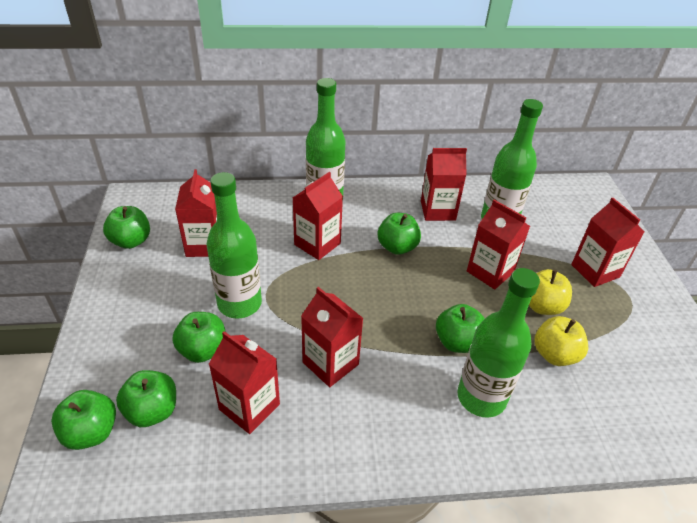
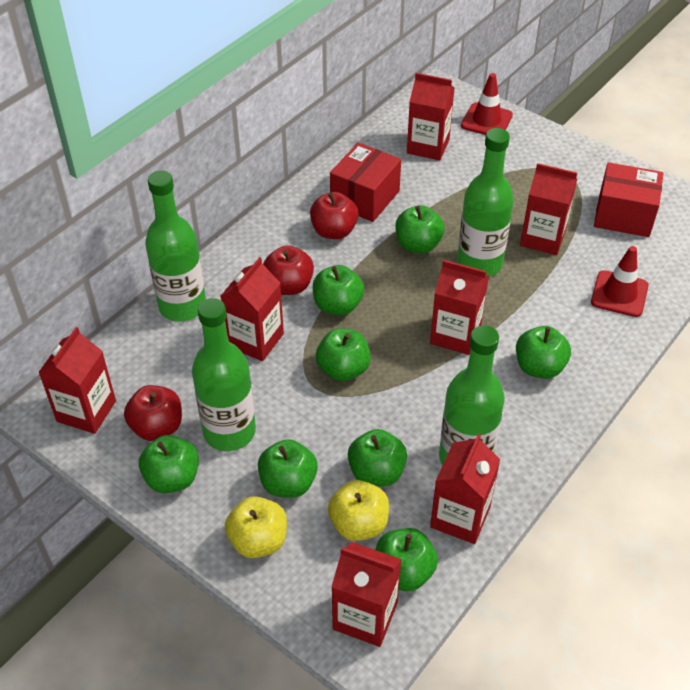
green apple: 6 -> 8
red apple: 0 -> 3
red box: 0 -> 2
red traffic cone: 0 -> 2

